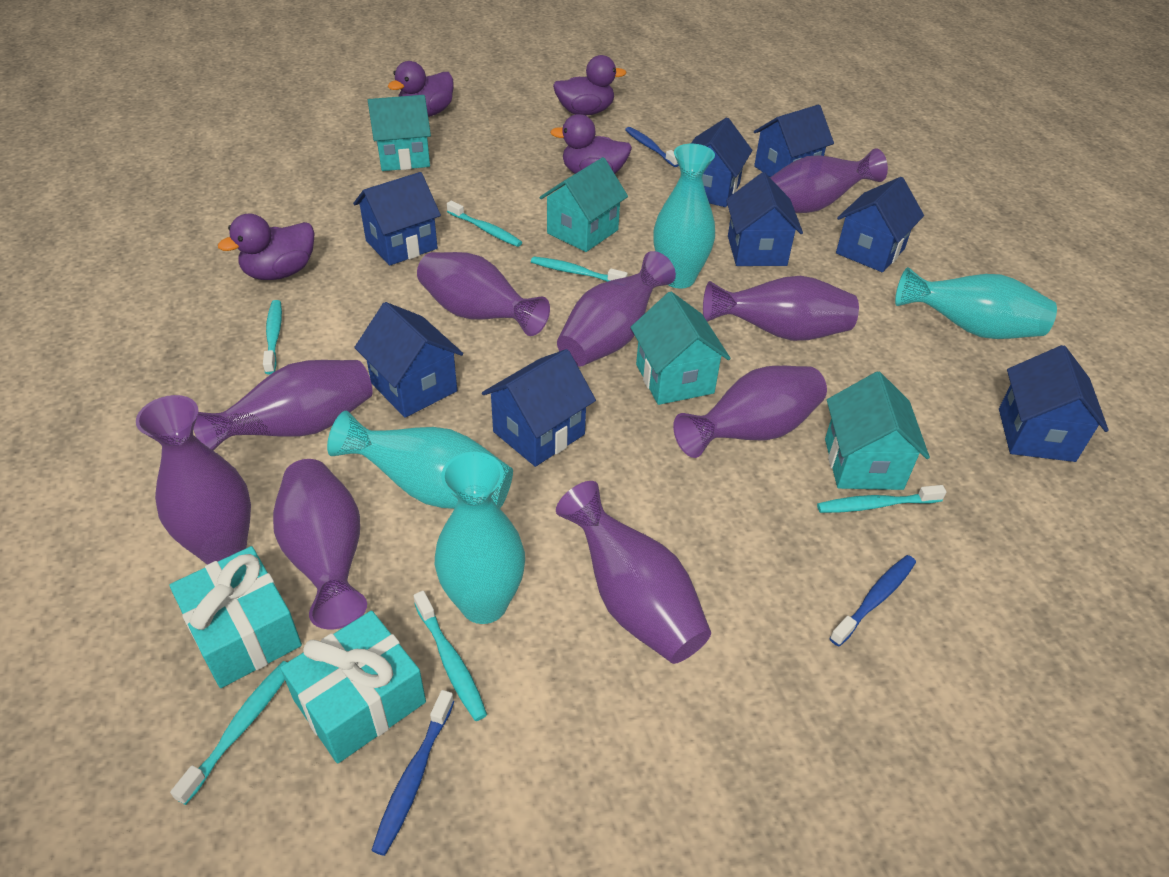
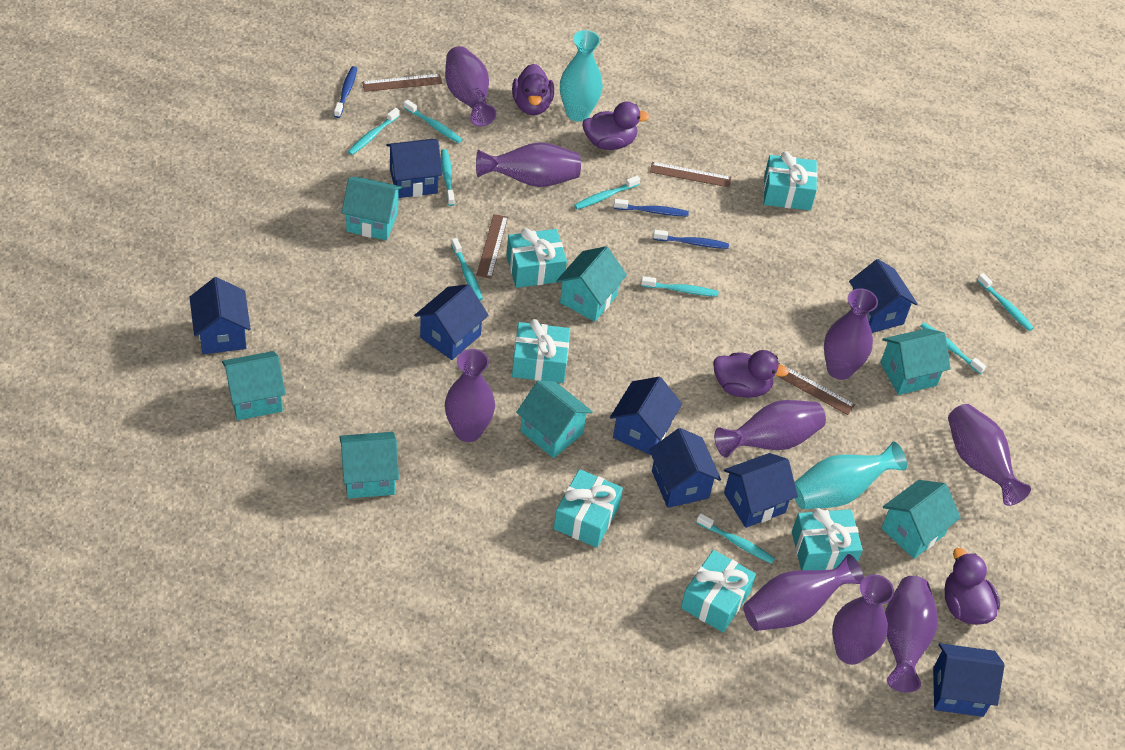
brown ruler: 0 -> 4
turquoise gift: 2 -> 6
turquoise house: 4 -> 7
turquoise toothbrush: 6 -> 9
turquoise vase: 4 -> 2

